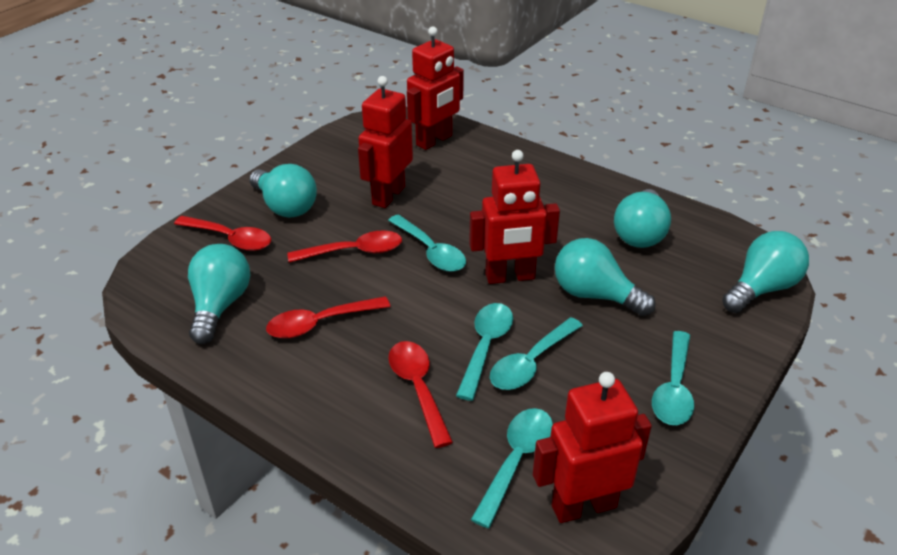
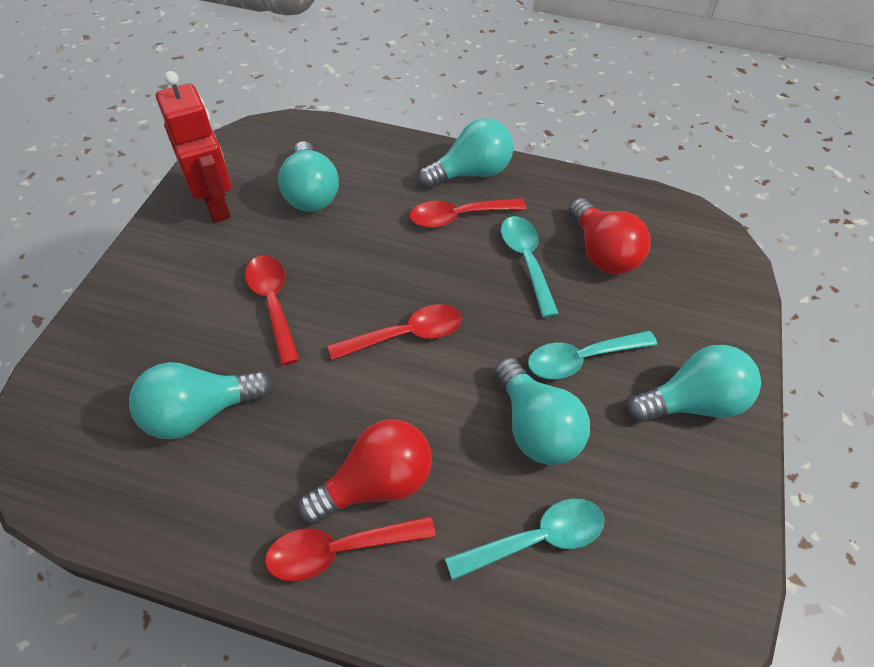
red light bulb: 0 -> 2
red robot: 4 -> 1
turquoise spoon: 5 -> 3

